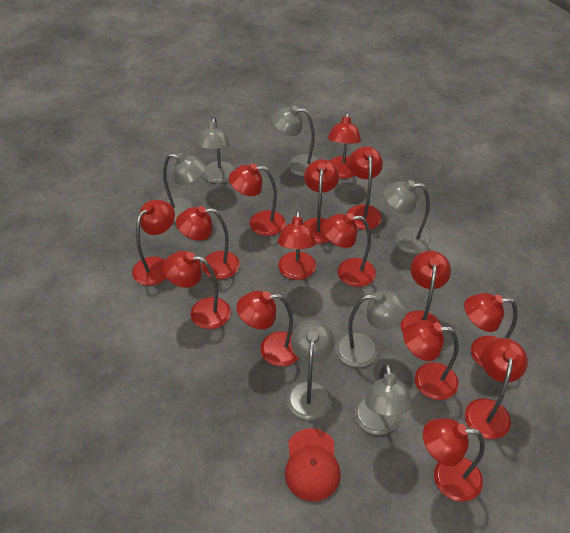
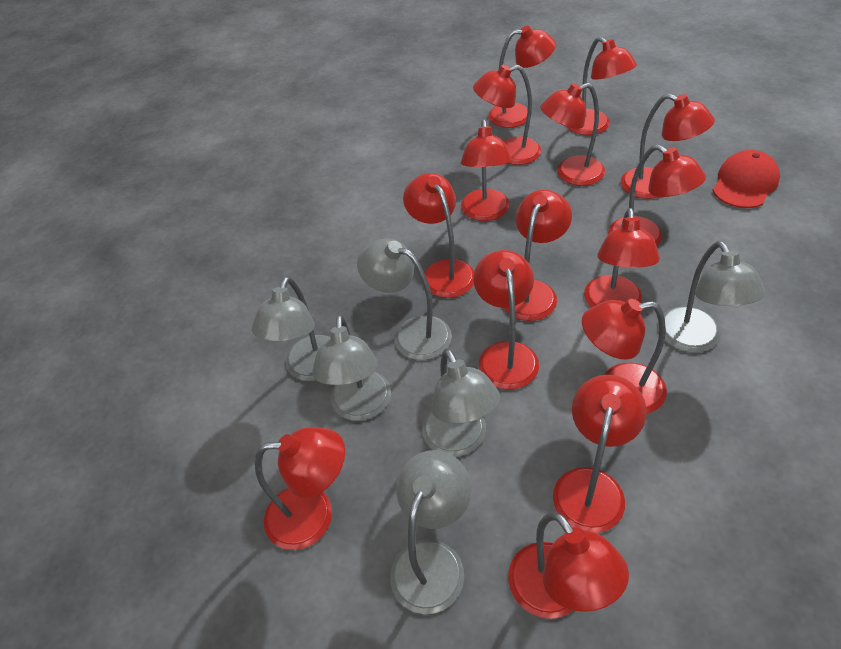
grey lamp: 7 -> 6

